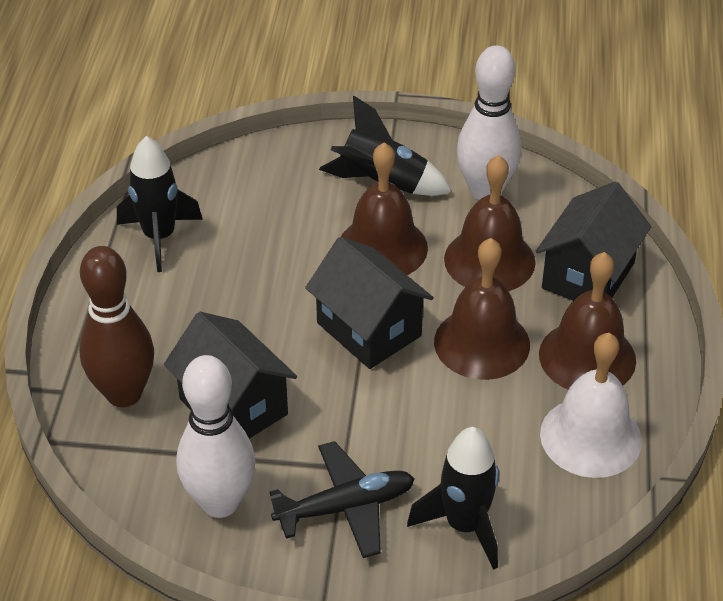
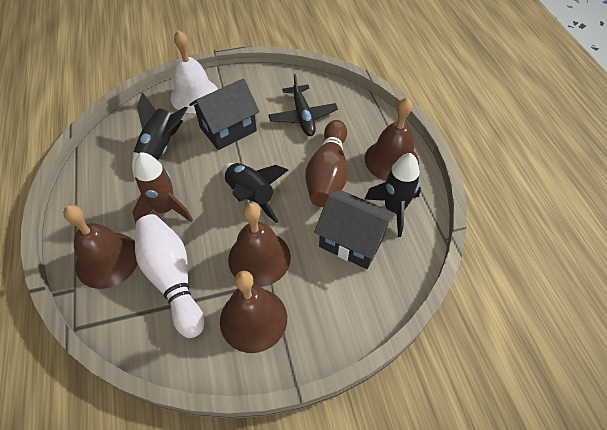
black house: 3 -> 2
brown rocket: 0 -> 1
white bowling pin: 2 -> 1

